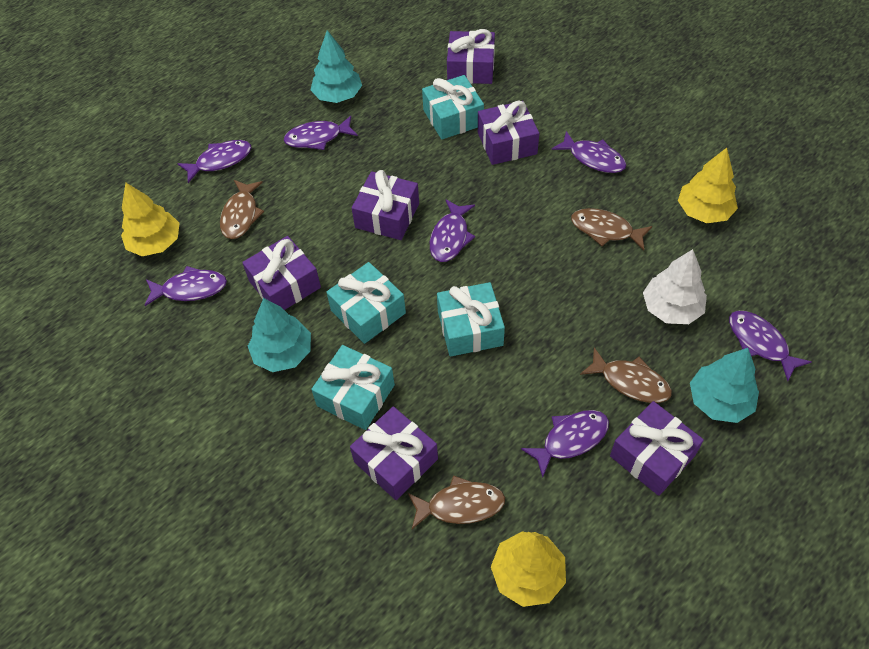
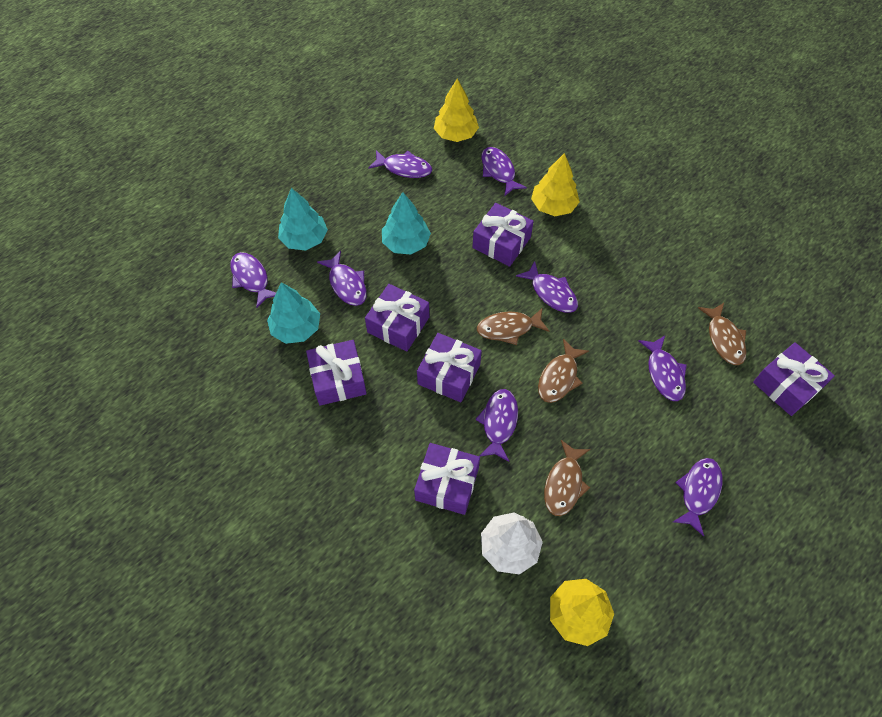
purple fish: 7 -> 8
turquoise gift: 4 -> 0

